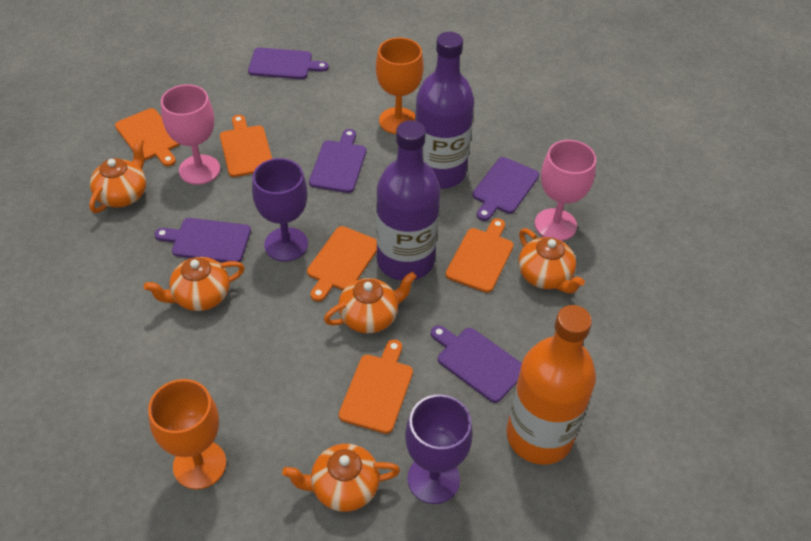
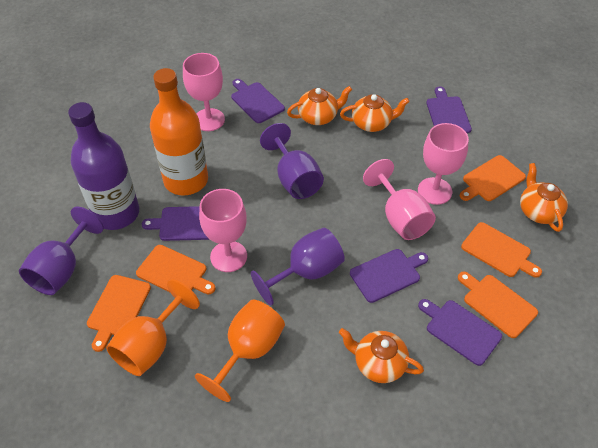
orange teapot: 5 -> 4
pink goblet: 2 -> 4
purple bottle: 2 -> 1
purple goblet: 2 -> 3

